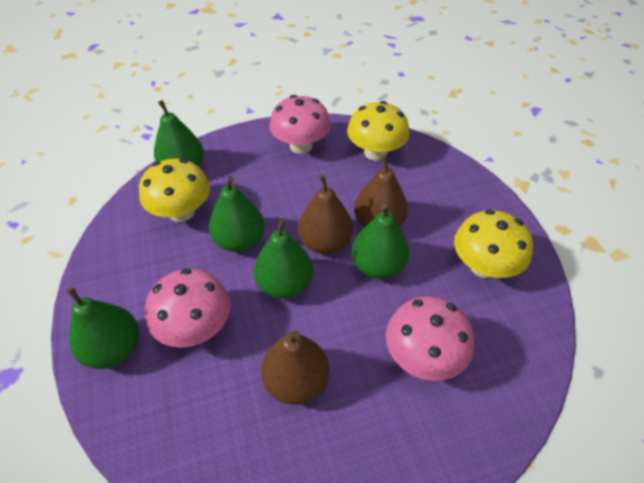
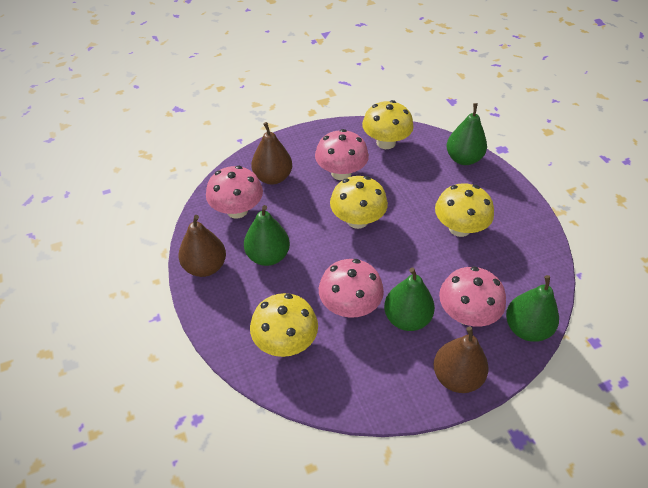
green pear: 5 -> 4
pink mushroom: 3 -> 4
yellow mushroom: 3 -> 4

